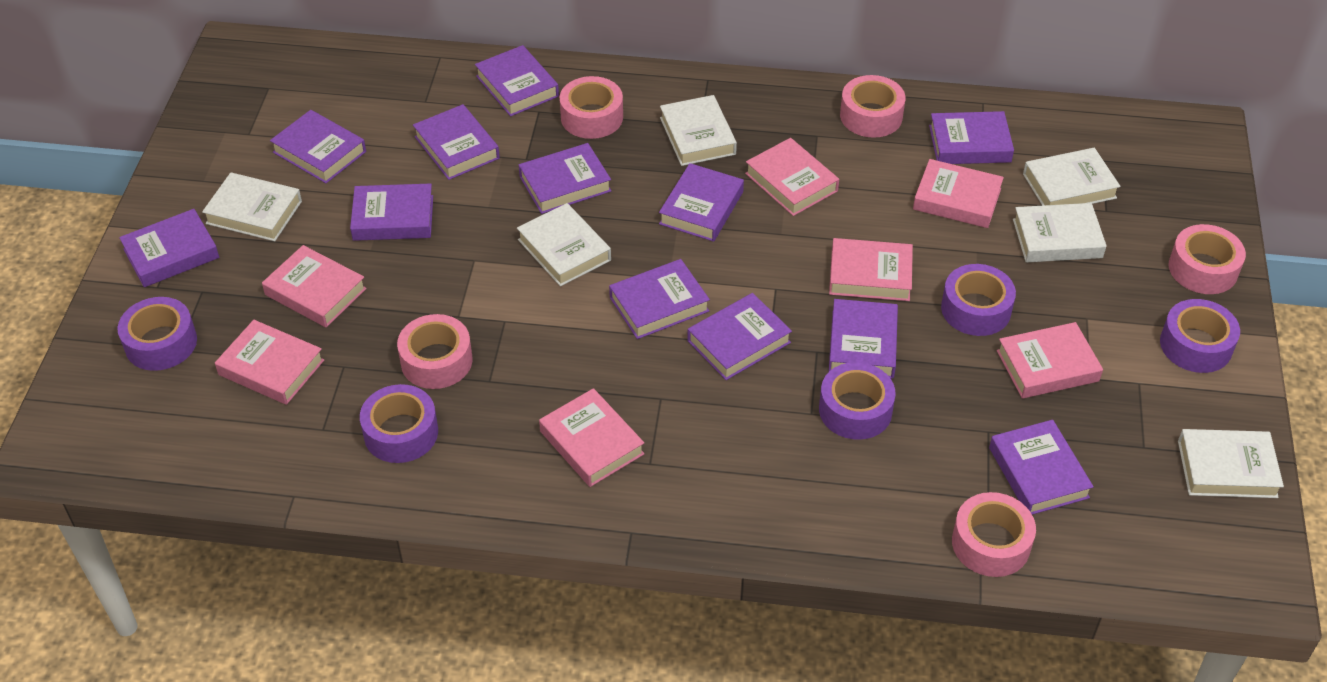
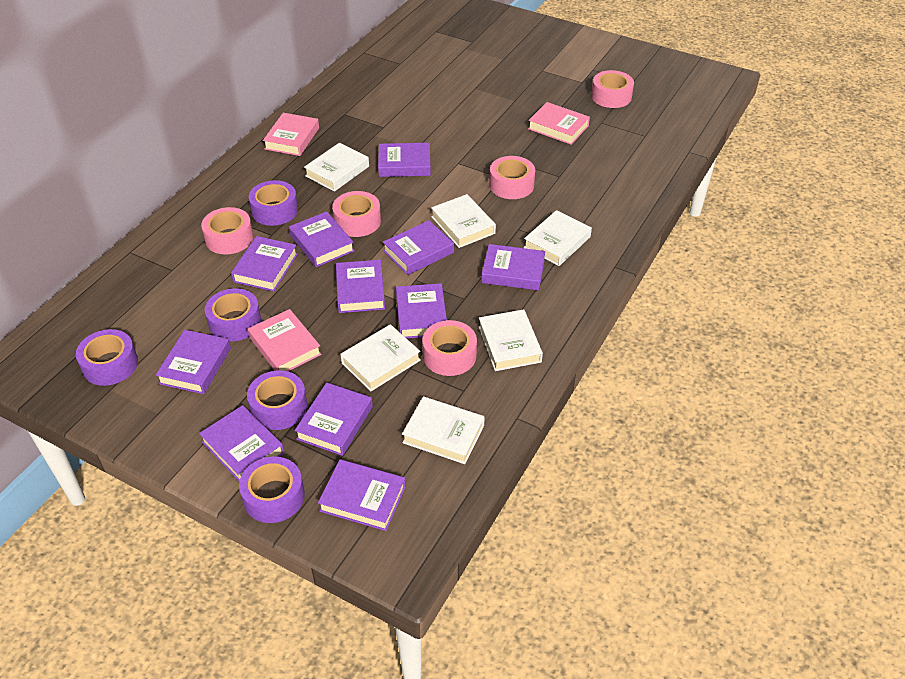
pink book: 7 -> 3
purple book: 12 -> 11

